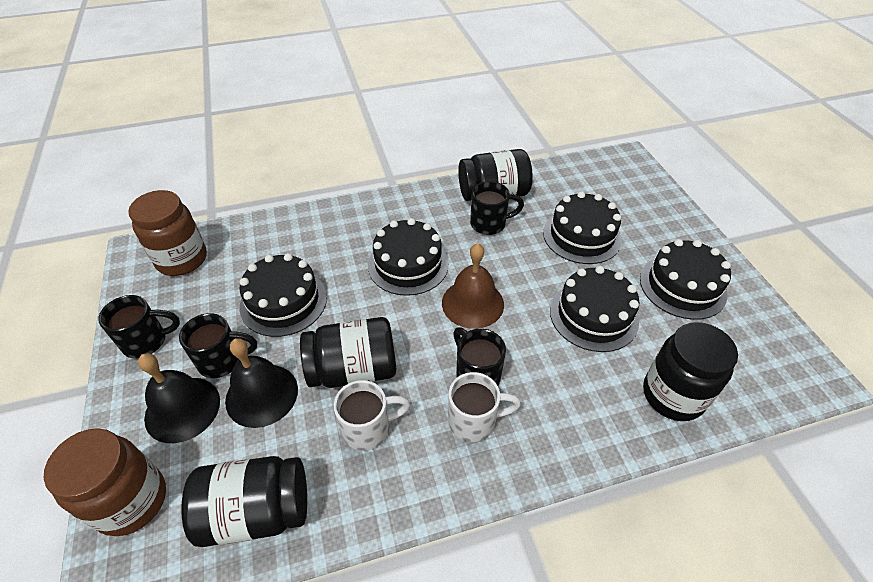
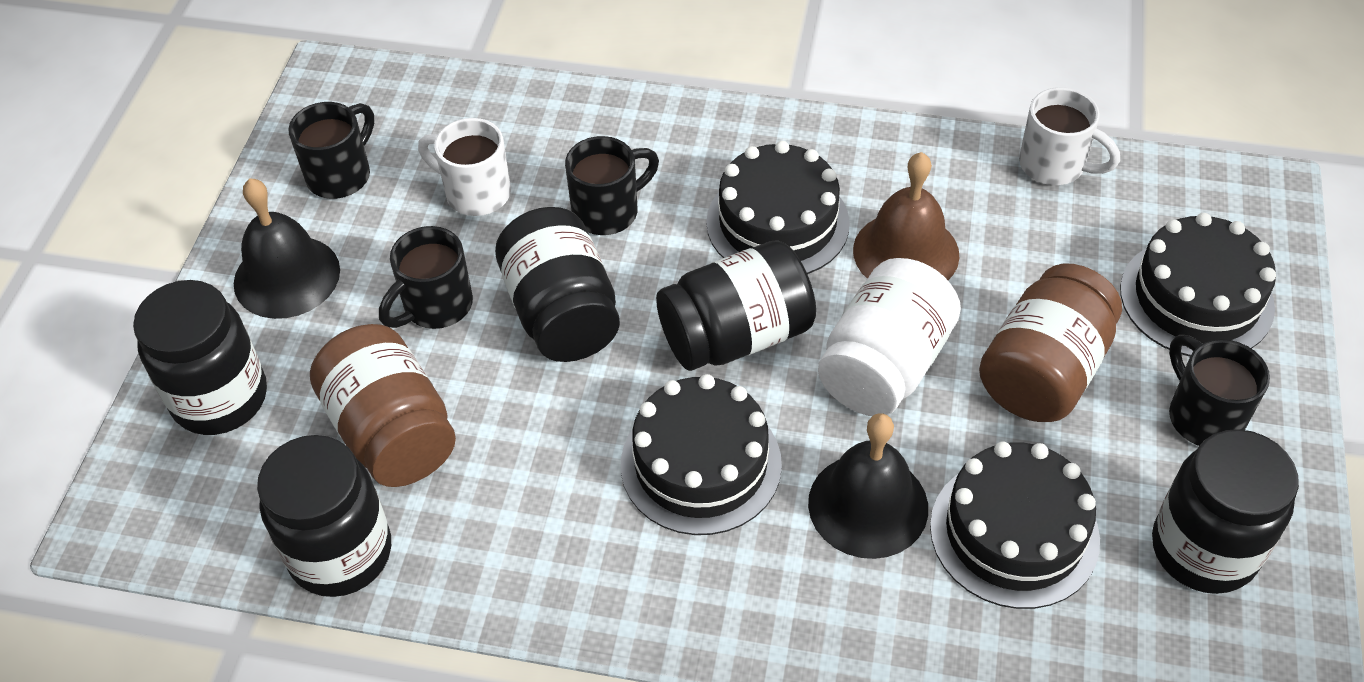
black cake: 5 -> 4
black jar: 4 -> 5
white jar: 0 -> 1

